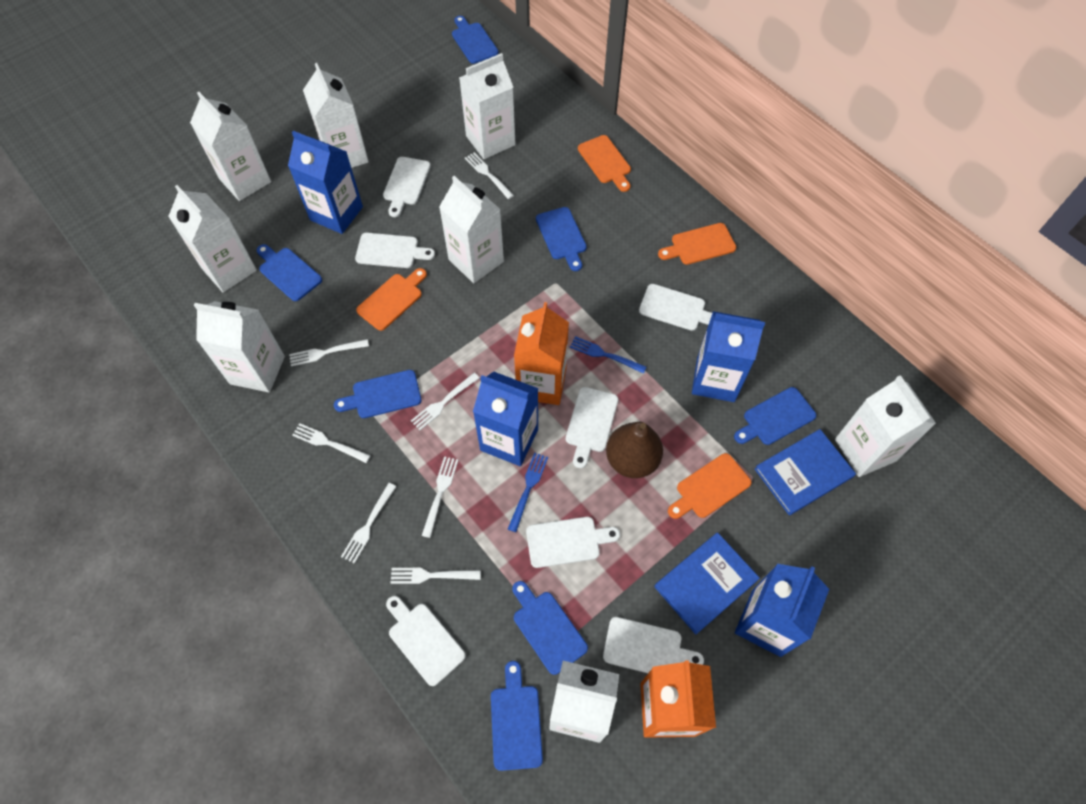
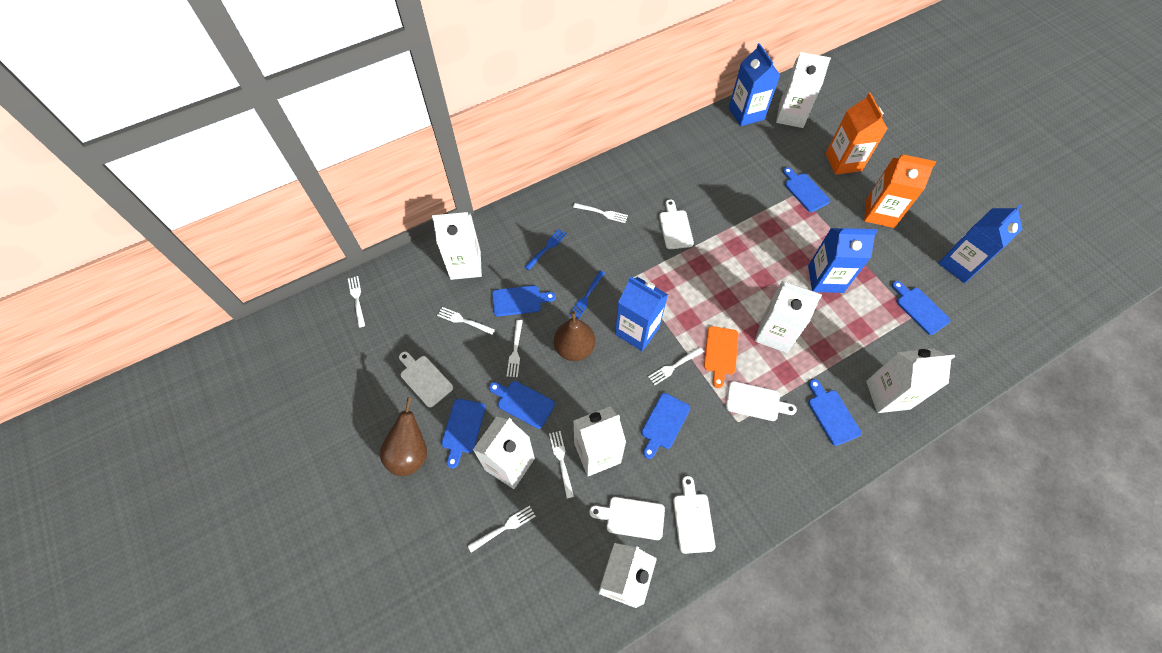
blue book: 2 -> 0
brown pear: 1 -> 2
orange cutting board: 4 -> 1
white carton: 8 -> 7
white cutting board: 7 -> 5

